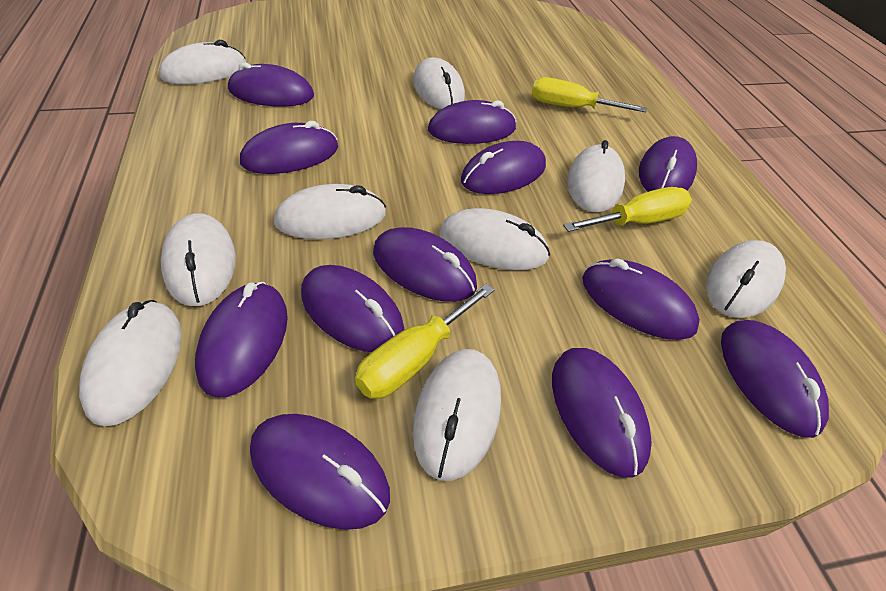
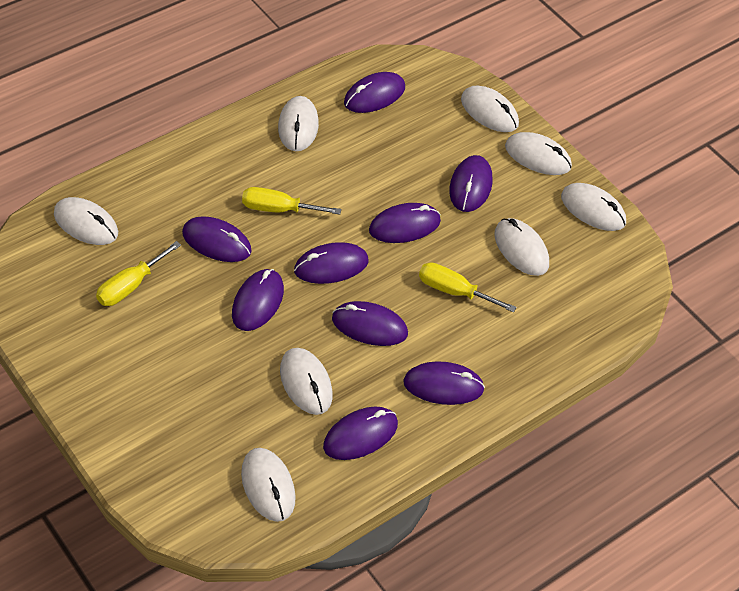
purple mouse: 12 -> 9
white mouse: 9 -> 8

